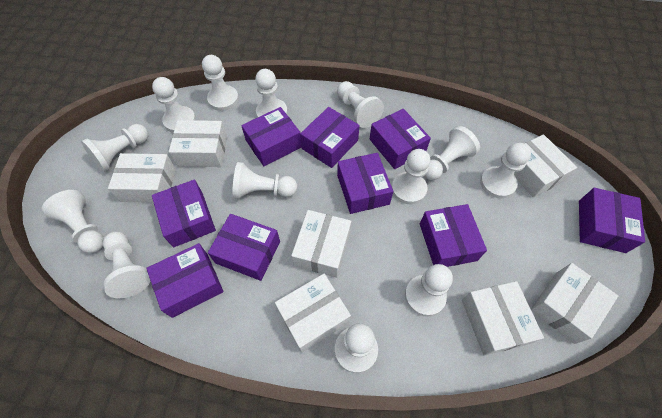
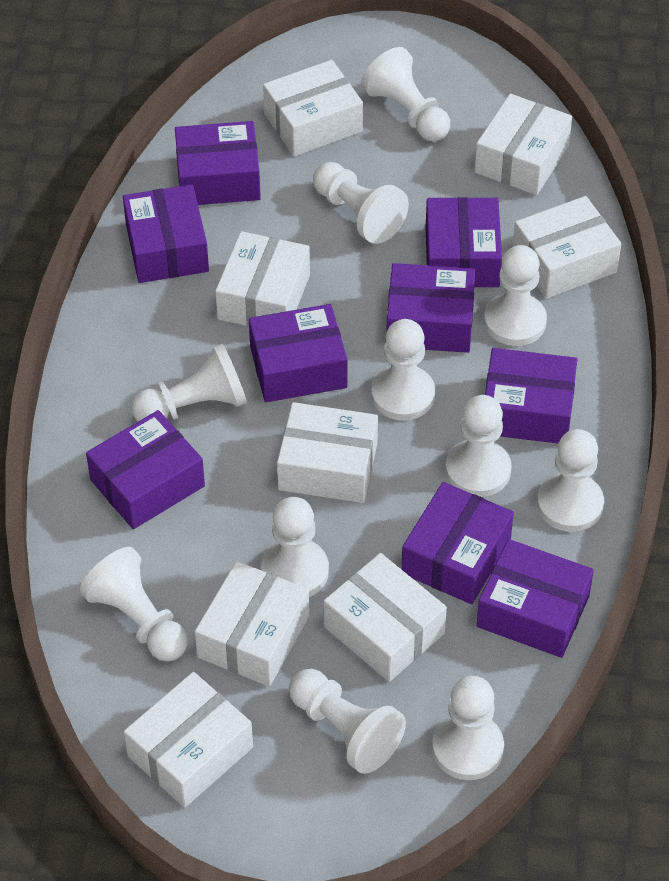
white box: 7 -> 8
white pawn: 13 -> 11

